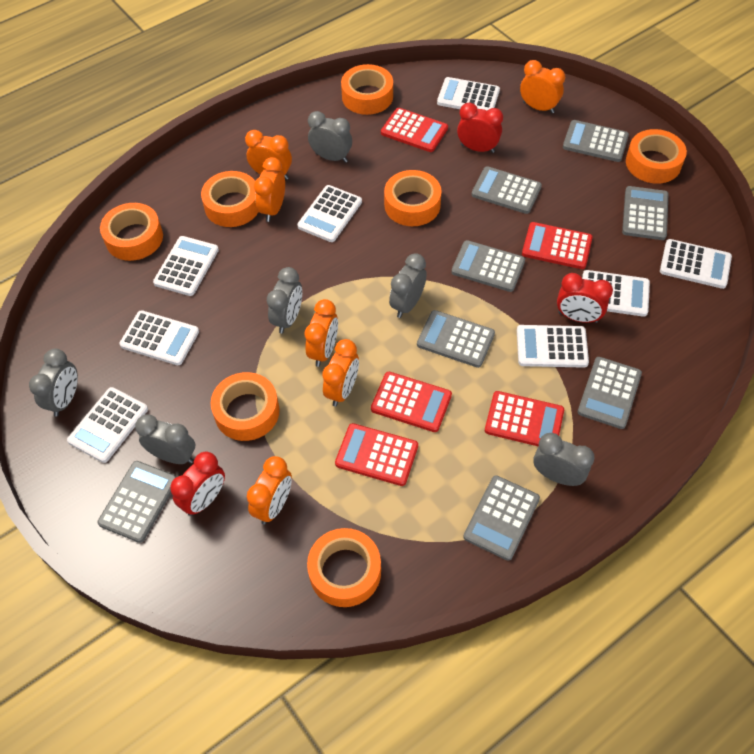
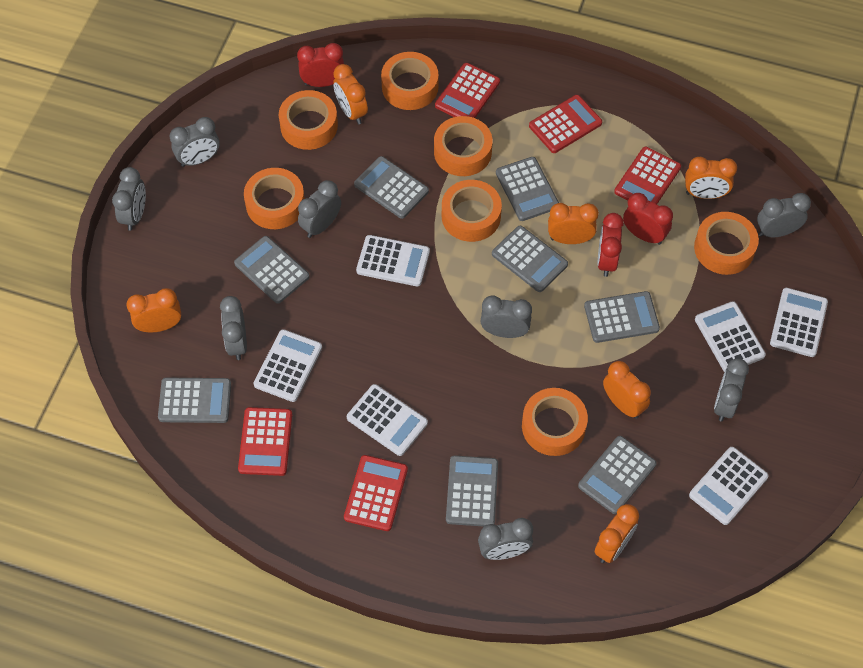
grey clock: 6 -> 8
white calculator: 8 -> 6

